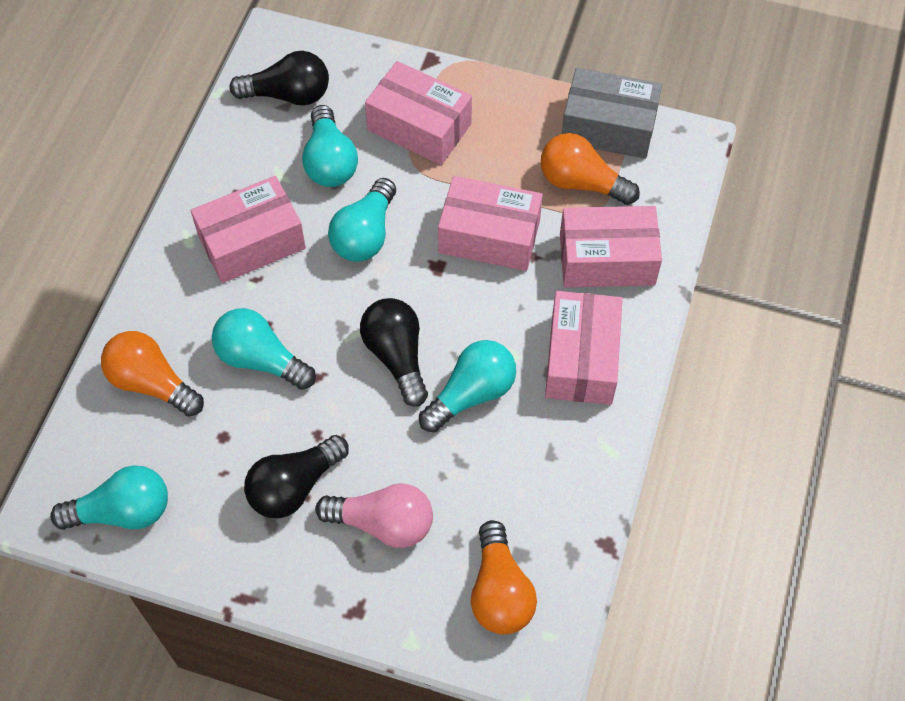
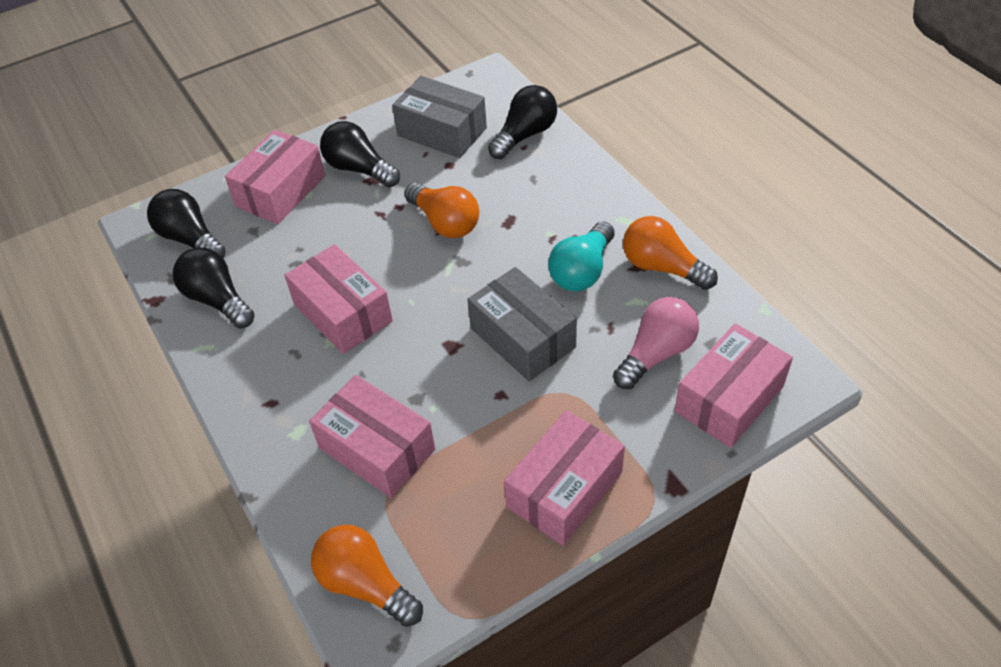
black light bulb: 3 -> 4
grey box: 1 -> 2
turquoise light bulb: 5 -> 1

